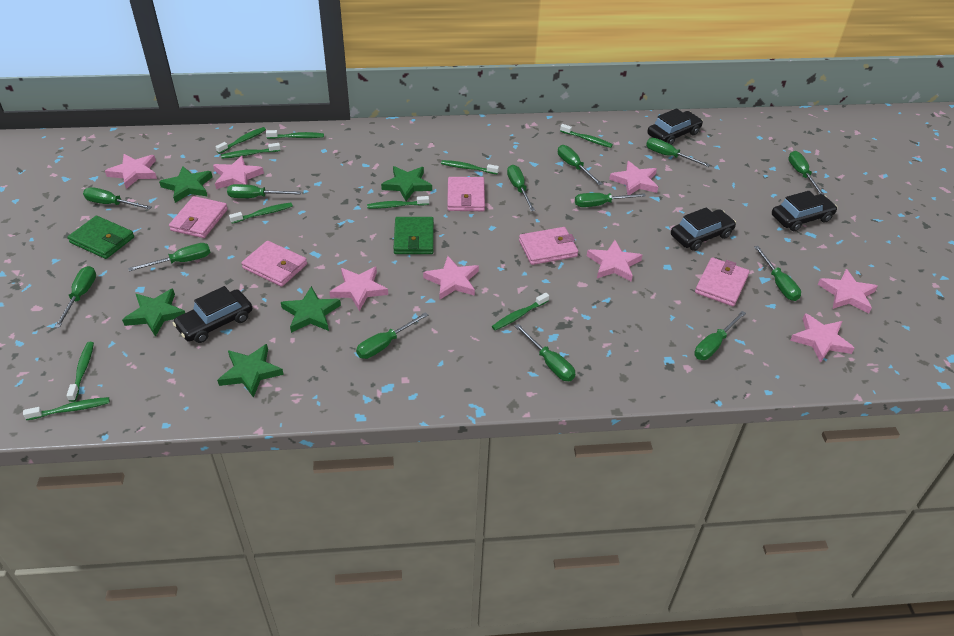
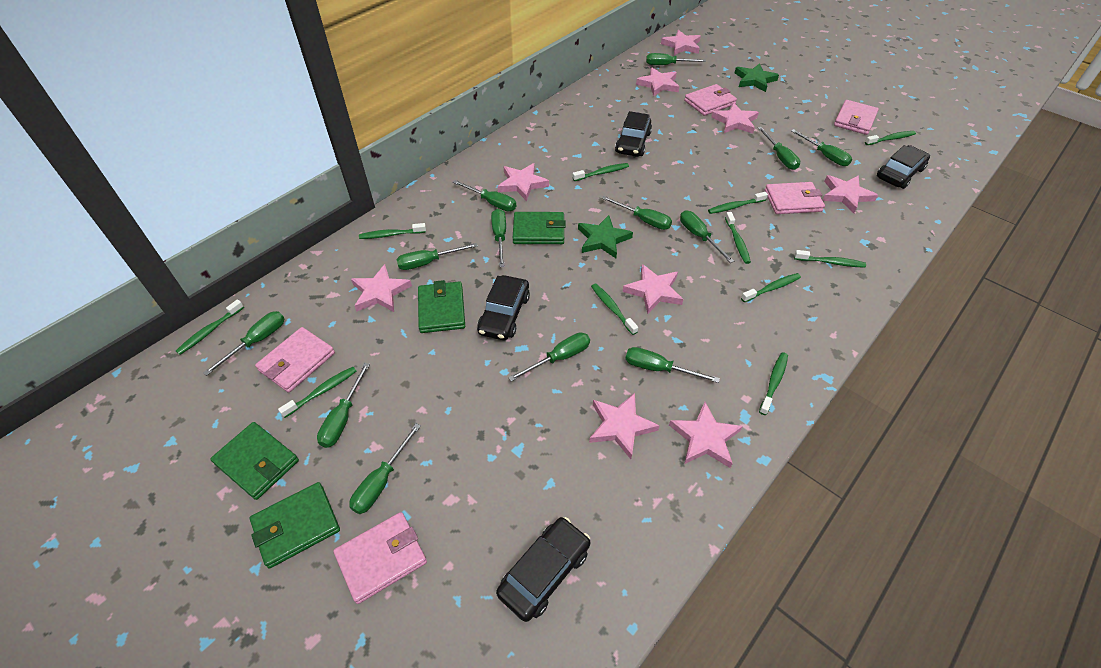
green star: 5 -> 2
green toothbrush: 10 -> 11
green wallet: 2 -> 4
pink star: 8 -> 9

